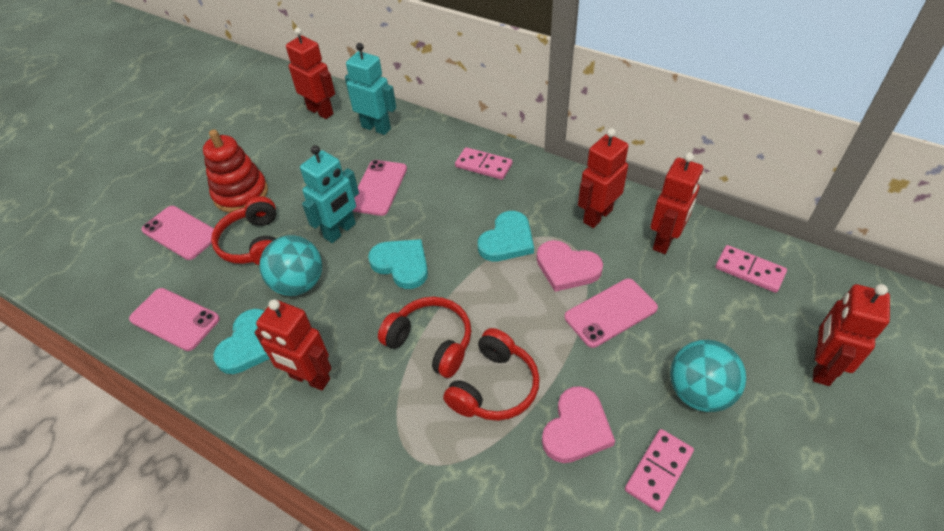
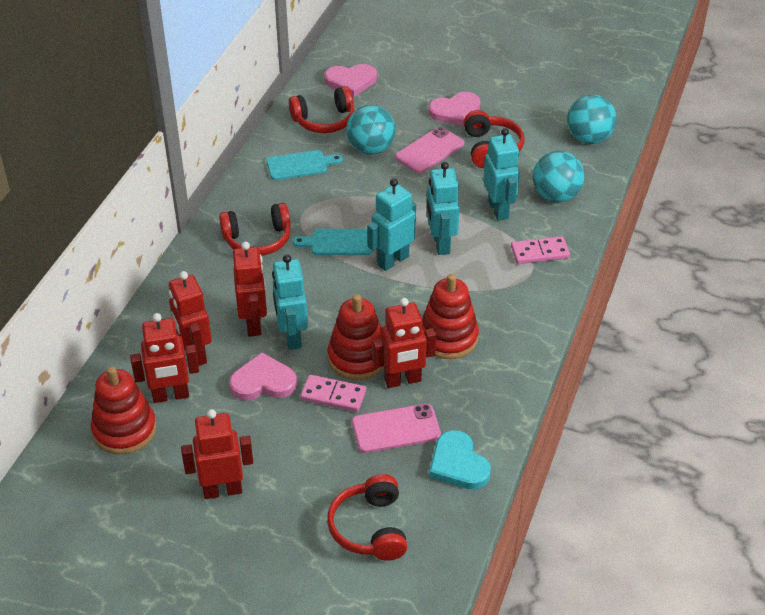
pink domino: 3 -> 2
pink heart: 2 -> 3
pink phone: 4 -> 2
red headphones: 3 -> 4
red stacking toy: 1 -> 3
turquoise ball: 2 -> 3
turquoise cutting board: 0 -> 2
turquoise heart: 3 -> 1
turquoise robot: 2 -> 4

